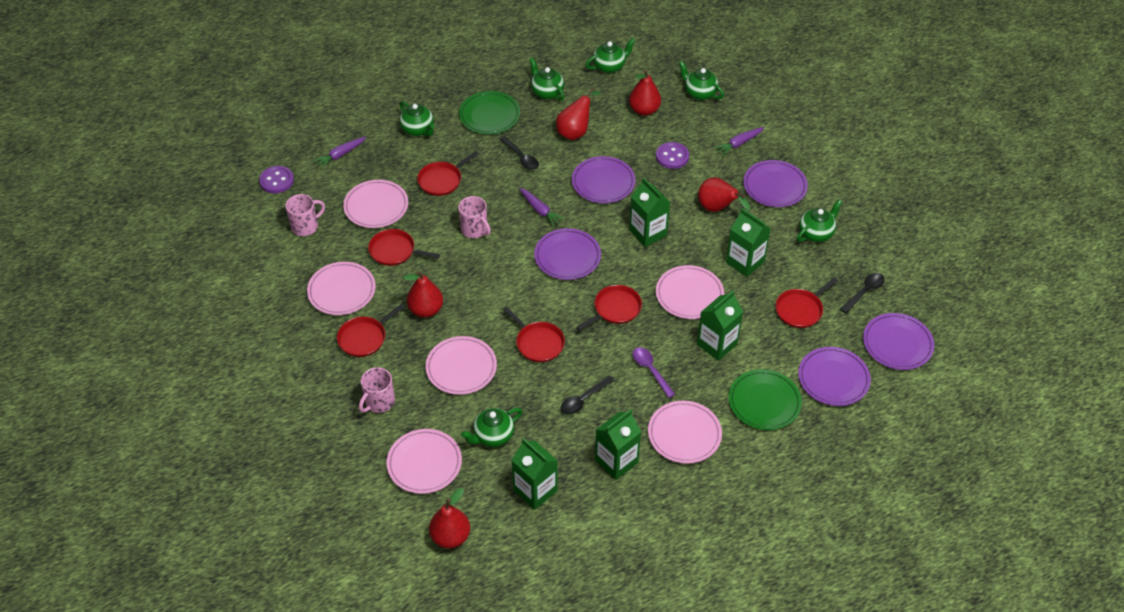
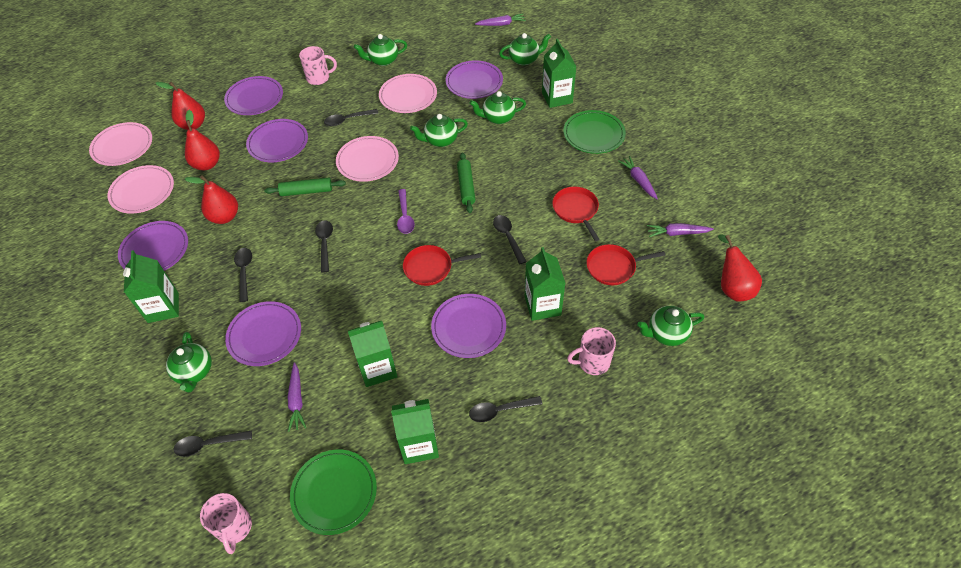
black spoon: 3 -> 6
green rolling pin: 0 -> 2
pink plate: 6 -> 4
purple button: 2 -> 0
purple carrot: 3 -> 4
purple plate: 5 -> 6
red pan: 6 -> 3
red pear: 5 -> 4

